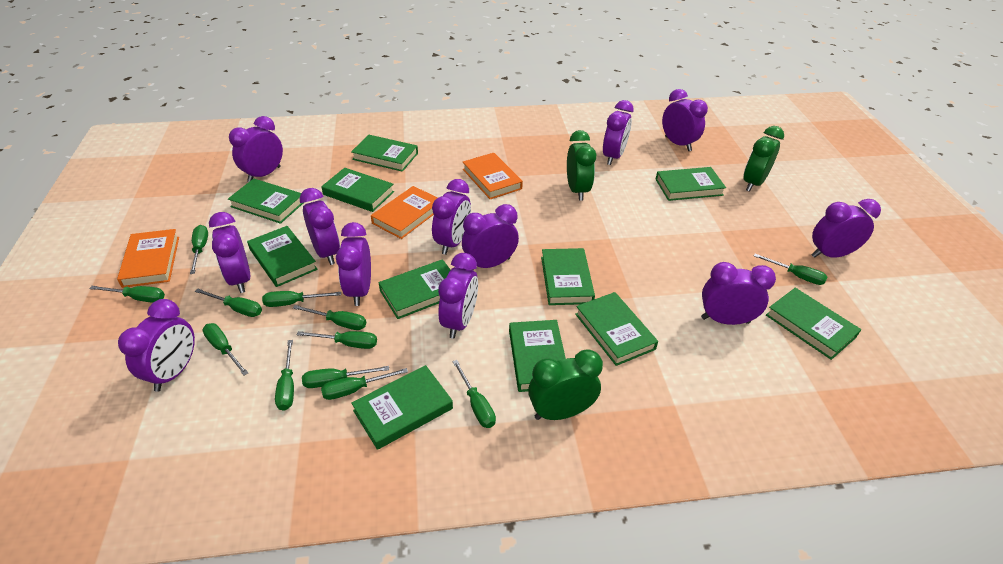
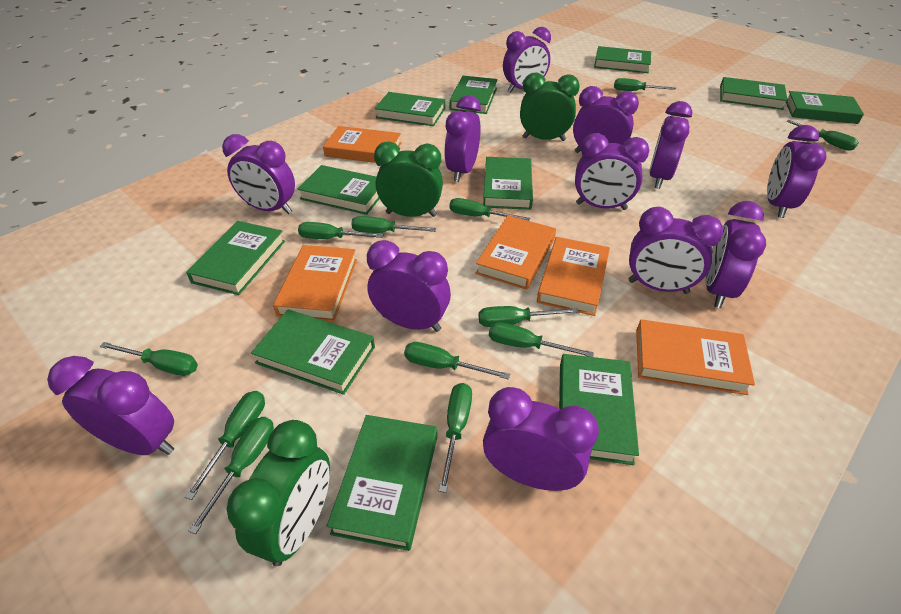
orange book: 3 -> 5

